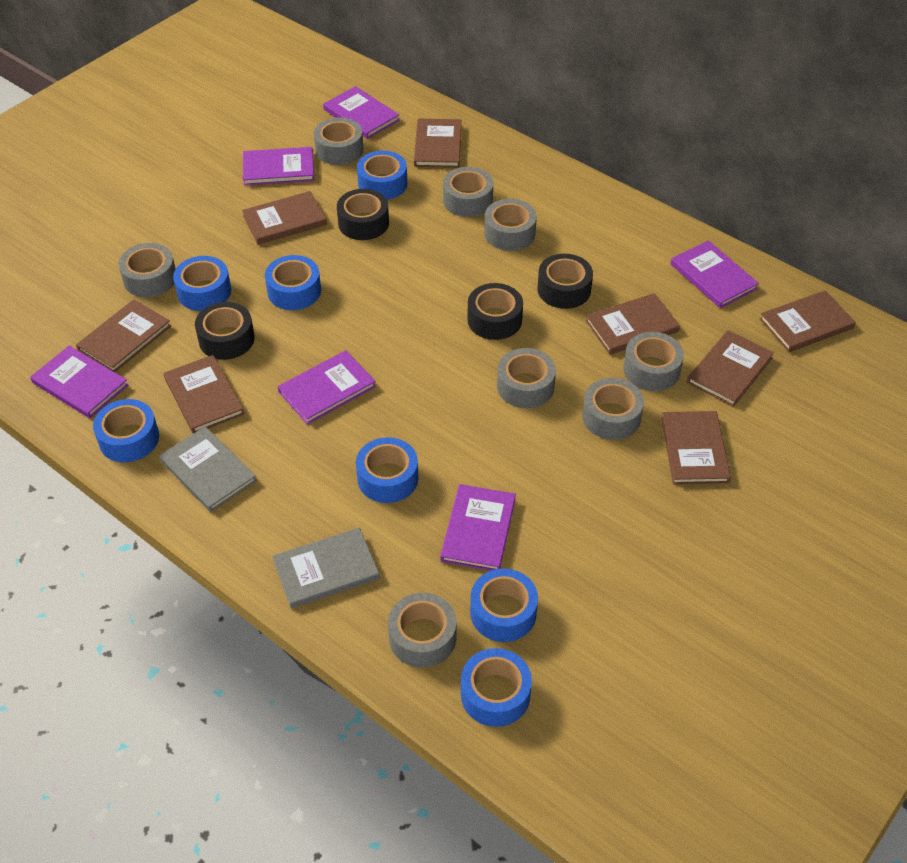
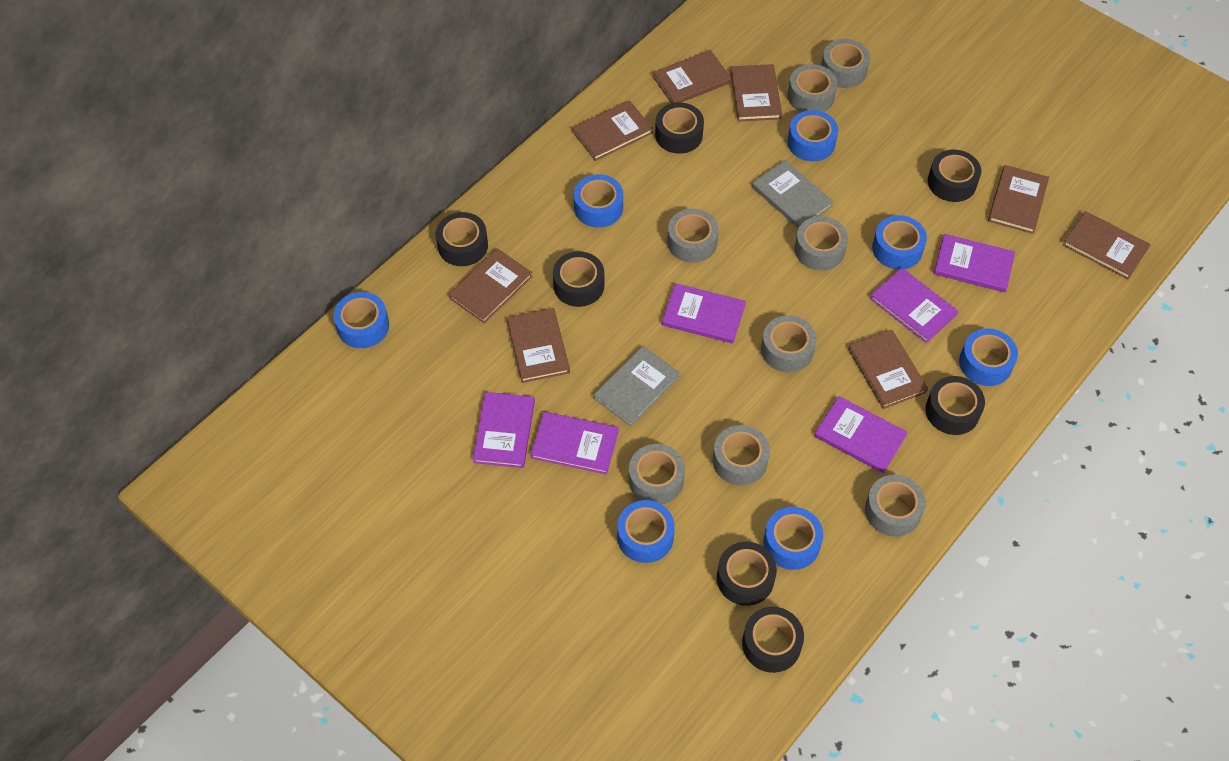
black tape: 4 -> 7

